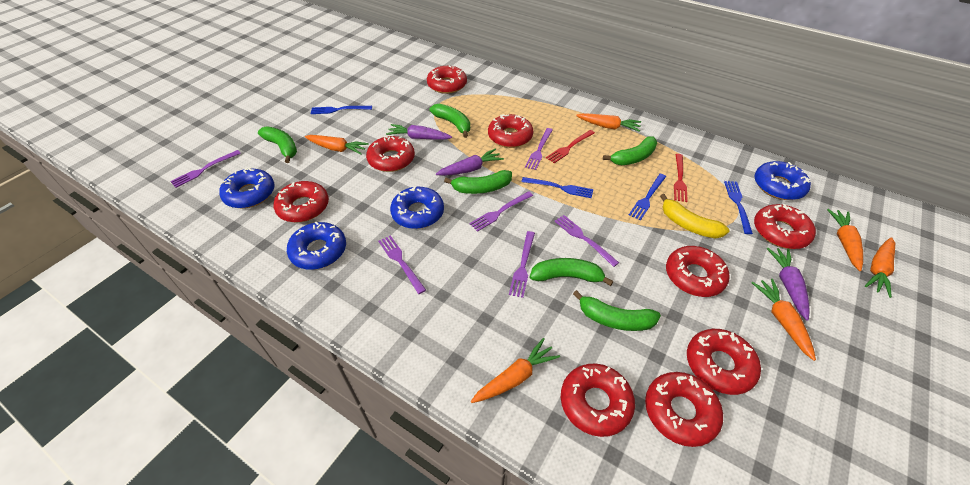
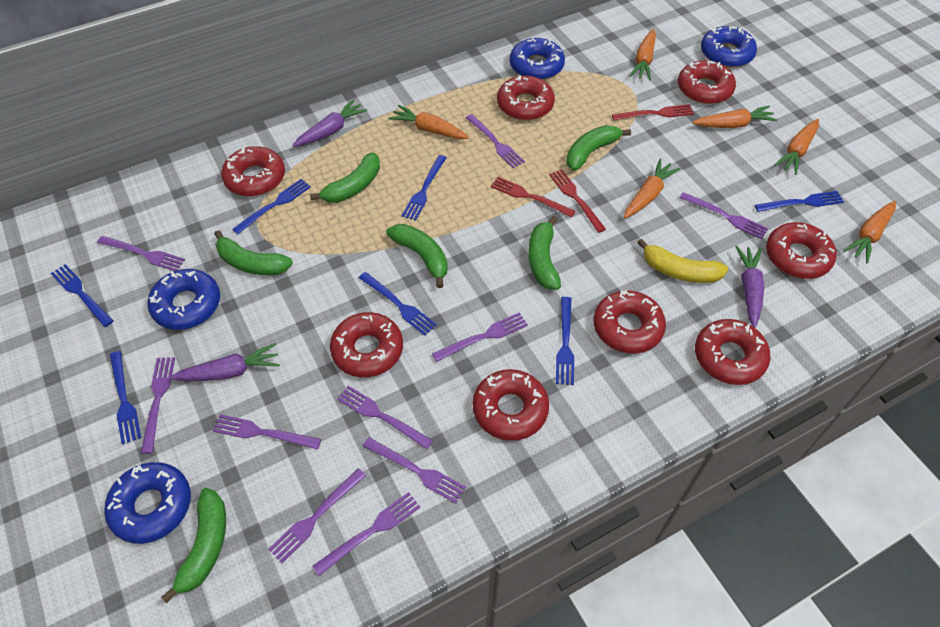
blue fork: 4 -> 7
purple fork: 6 -> 10
red donut: 9 -> 8
red fork: 2 -> 3

